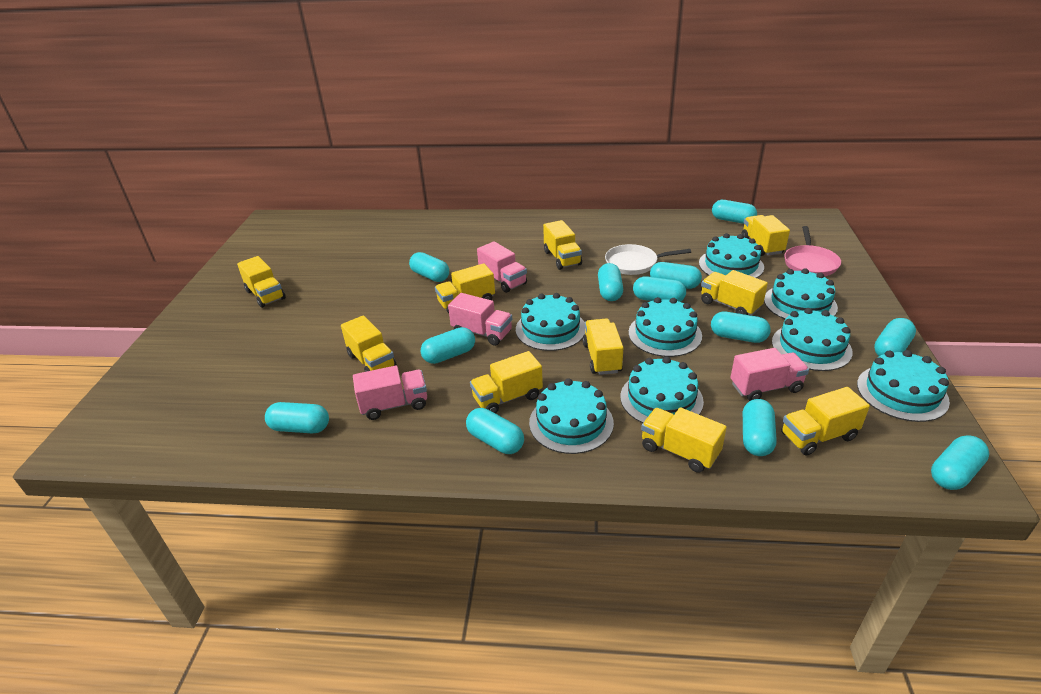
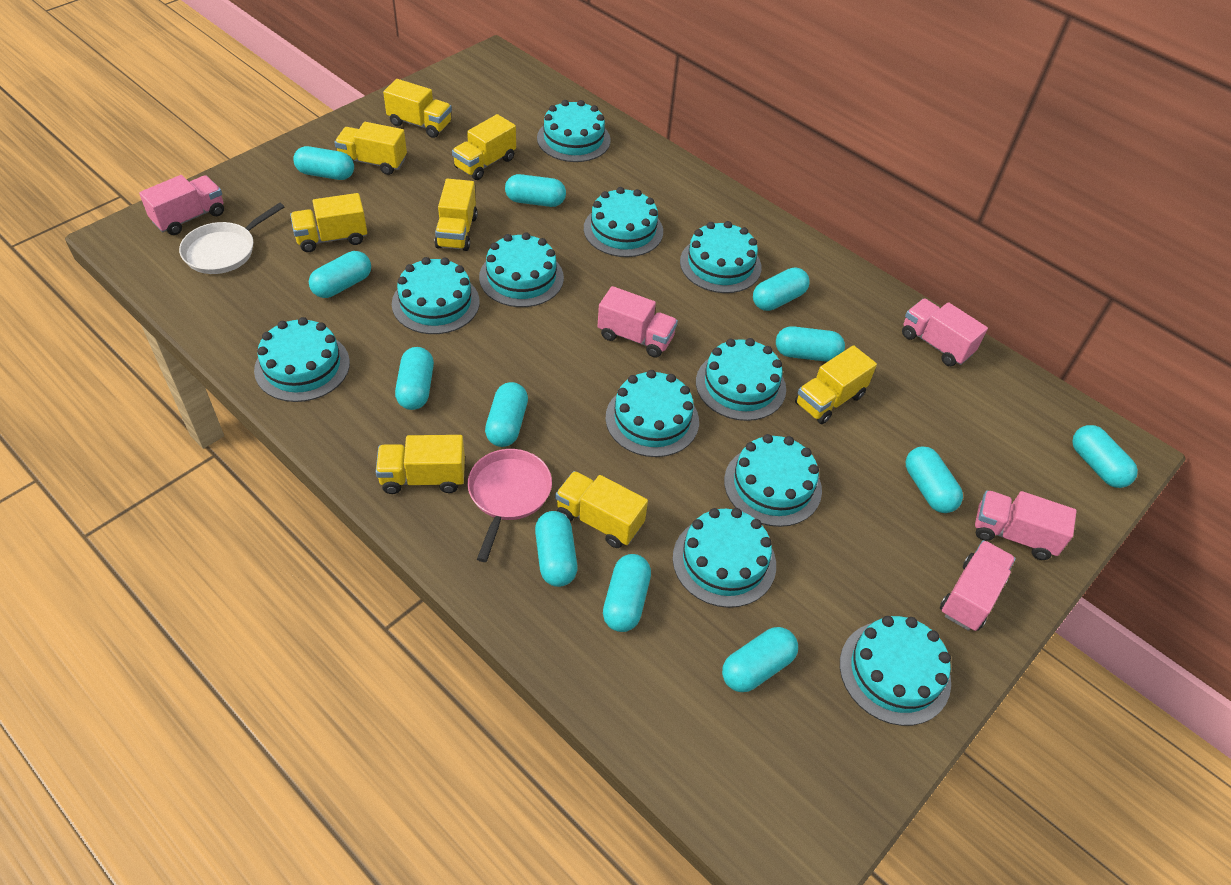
pink truck: 4 -> 5
turquoise cake: 8 -> 11
yellow truck: 10 -> 8

